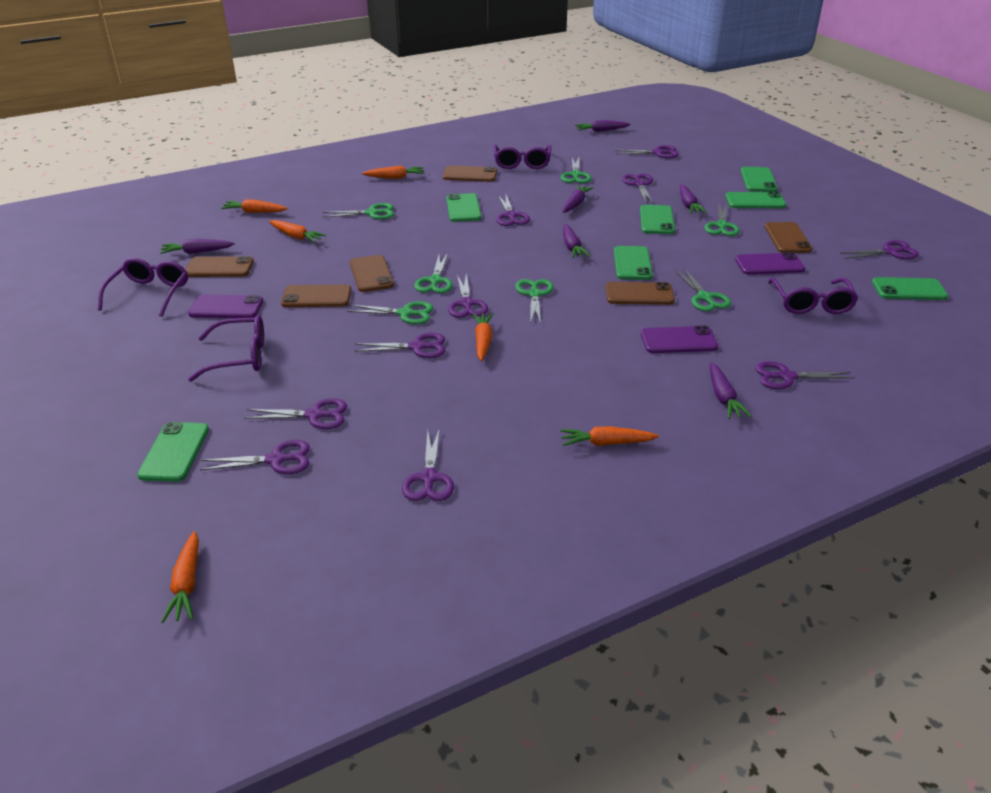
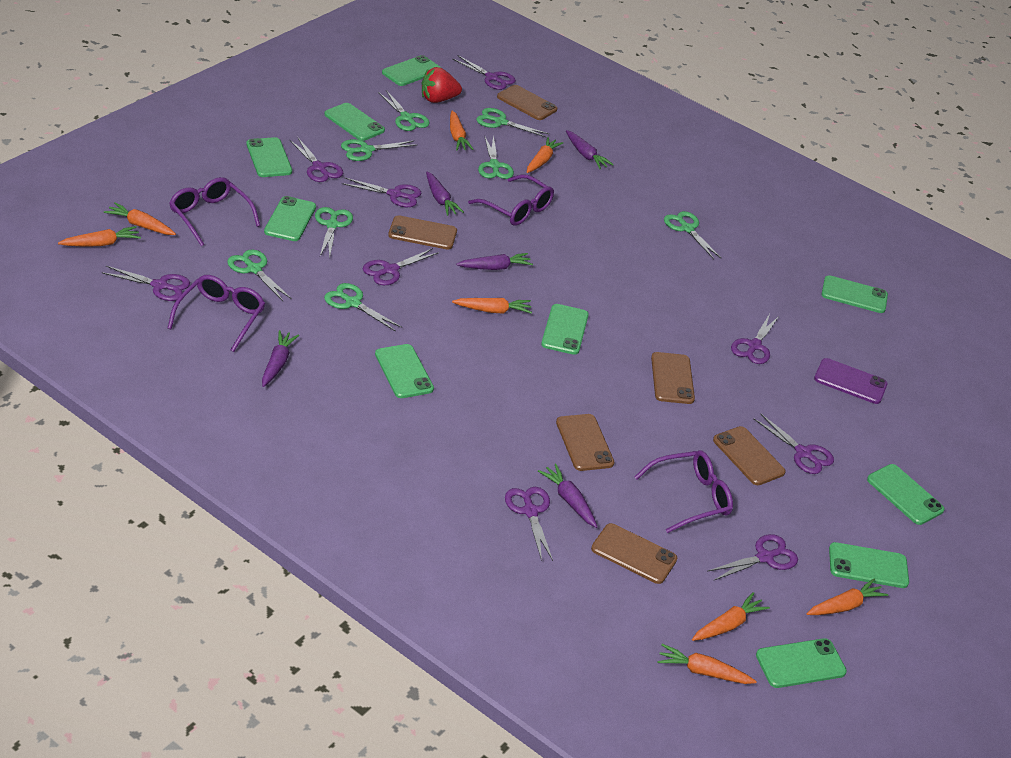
green phone: 7 -> 10
green scissors: 7 -> 8
orange carrot: 6 -> 8
purple carrot: 6 -> 5
purple phone: 3 -> 1
purple scissors: 10 -> 9
red strawberry: 0 -> 1

